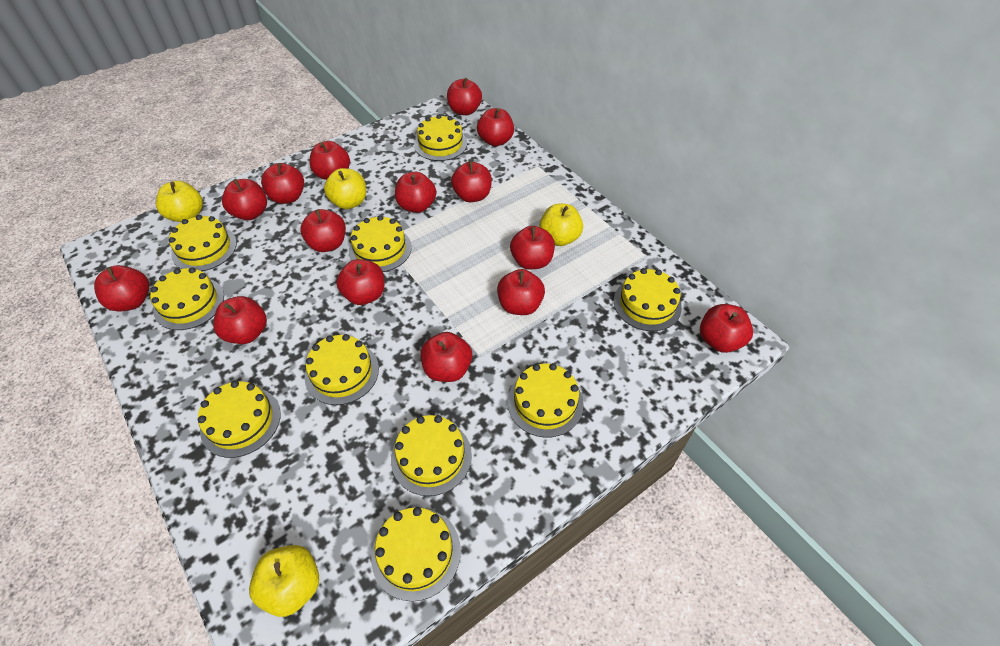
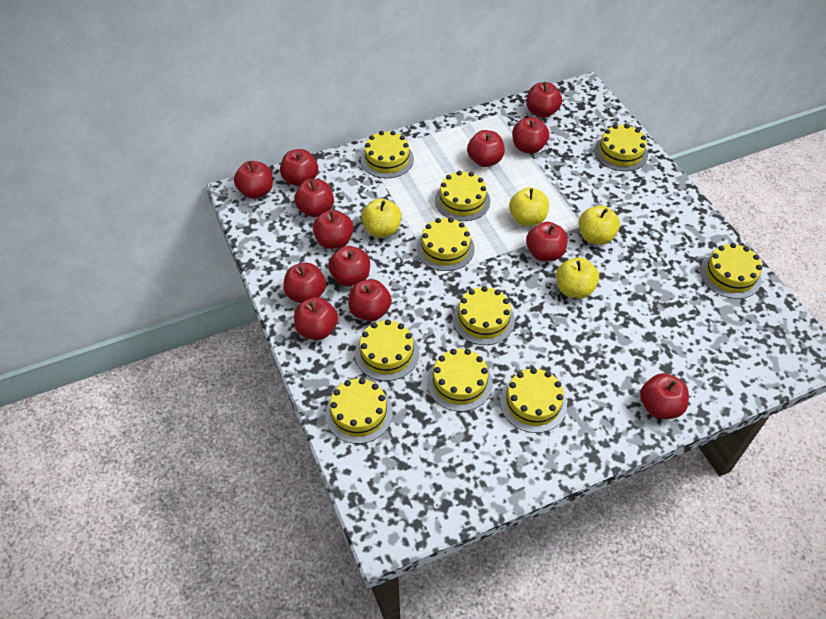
red apple: 15 -> 13

